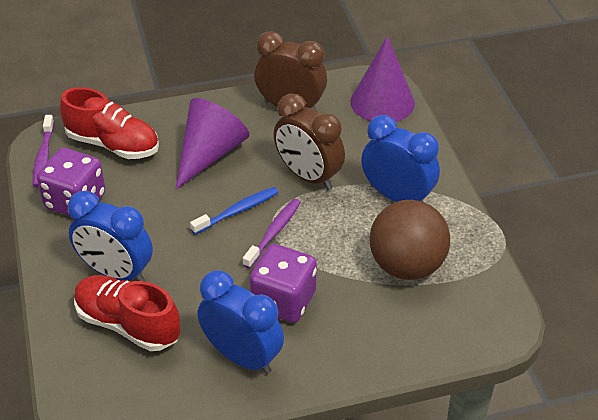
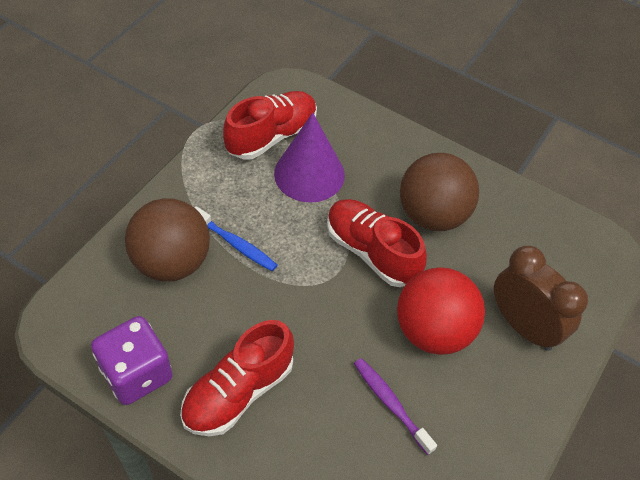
blue clock: 3 -> 0
brown ball: 1 -> 2
brown clock: 2 -> 1
purple cone: 2 -> 1
purple dice: 2 -> 1
purple toothbrush: 2 -> 1
red ball: 0 -> 1
red shoe: 2 -> 3

